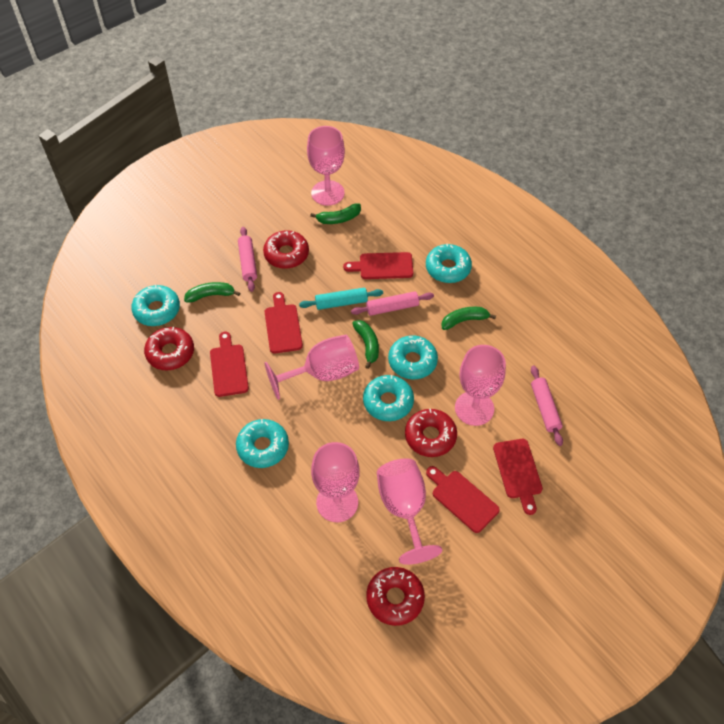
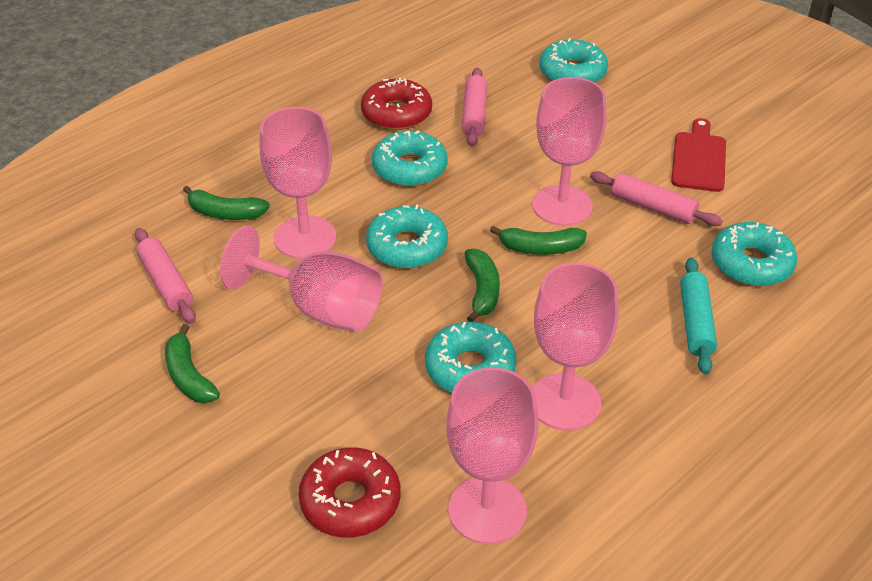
red cutting board: 5 -> 1
red donut: 4 -> 2

